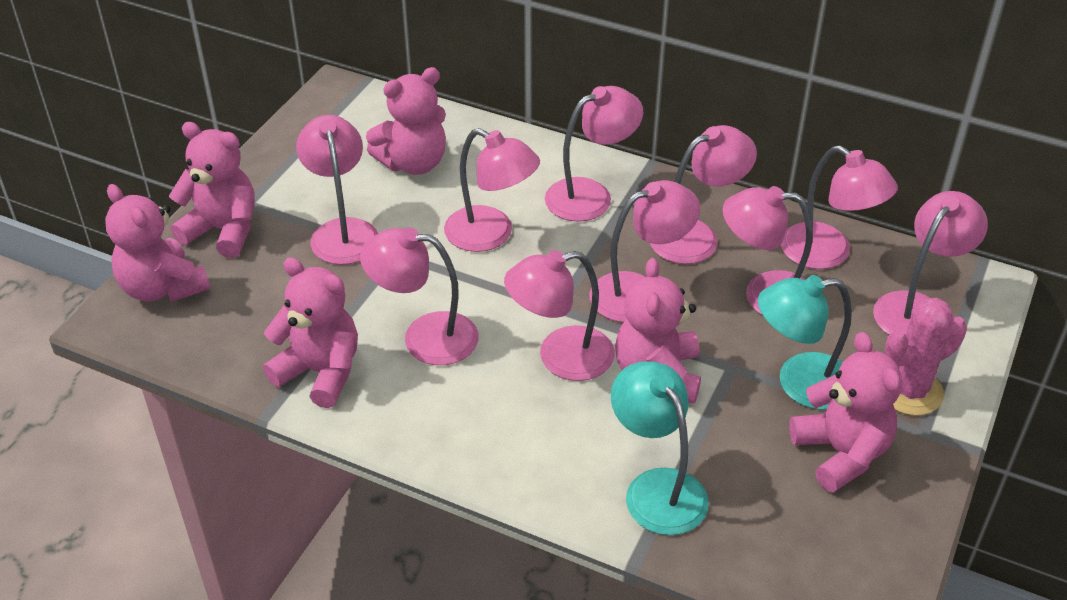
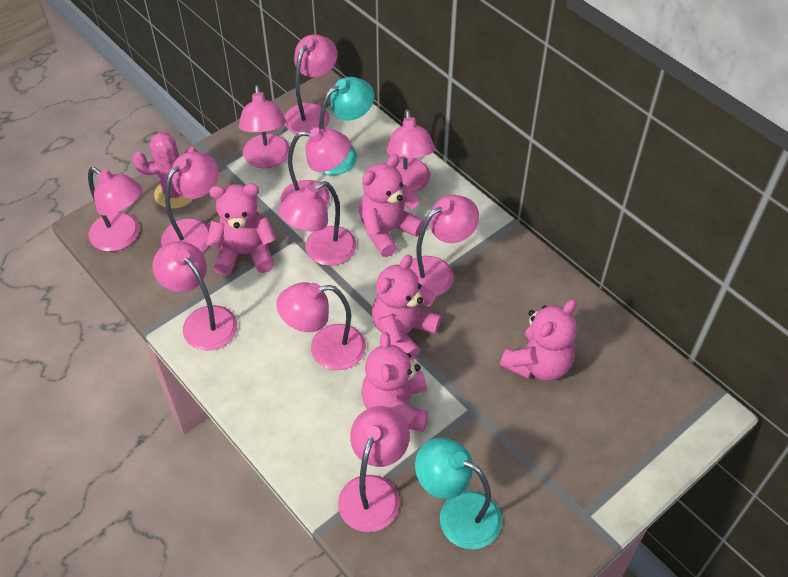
pink lamp: 10 -> 11
pink teddy bear: 6 -> 5

